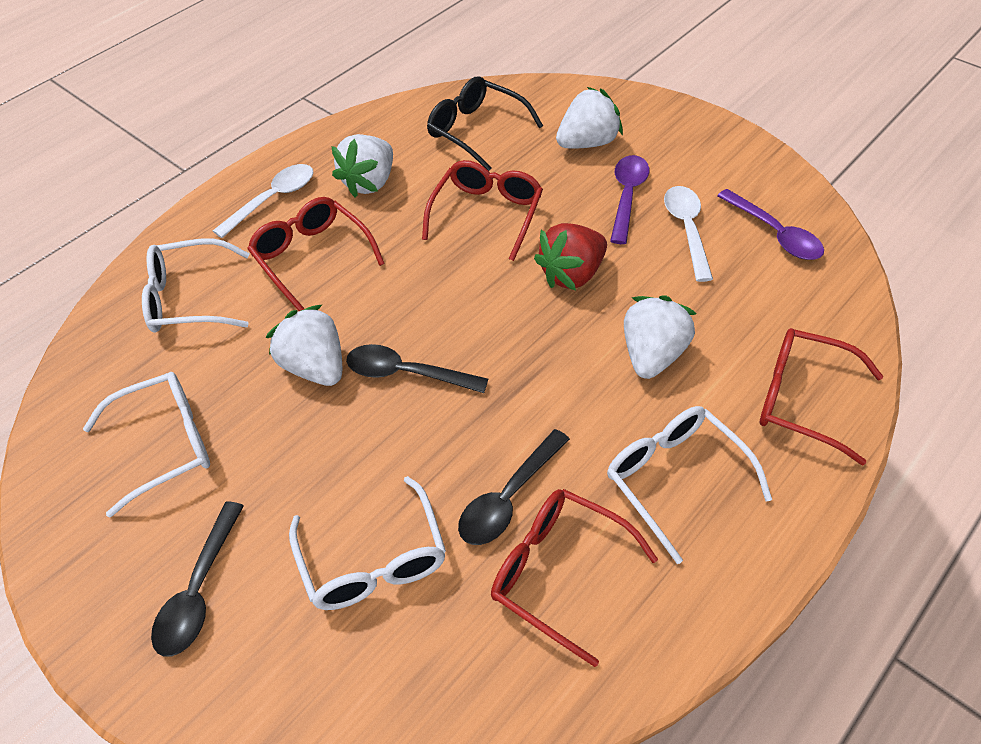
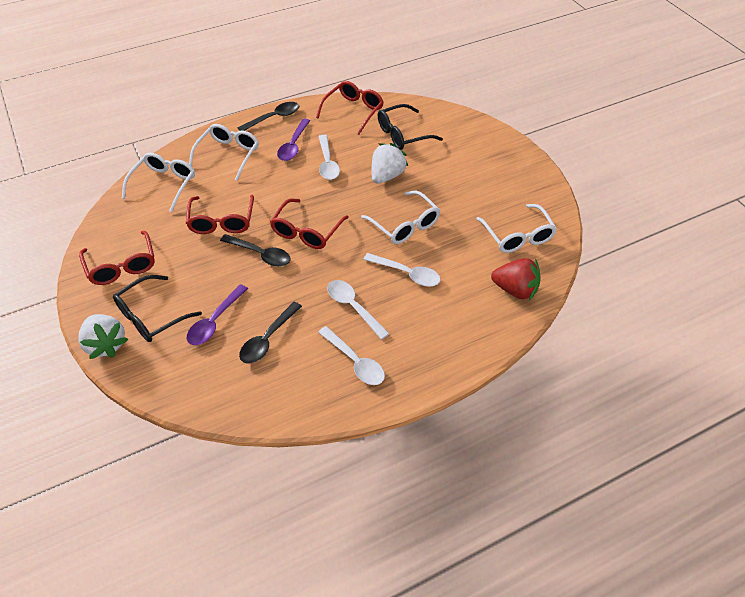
black glasses: 1 -> 2
white spoon: 2 -> 4
white strawberry: 4 -> 2

